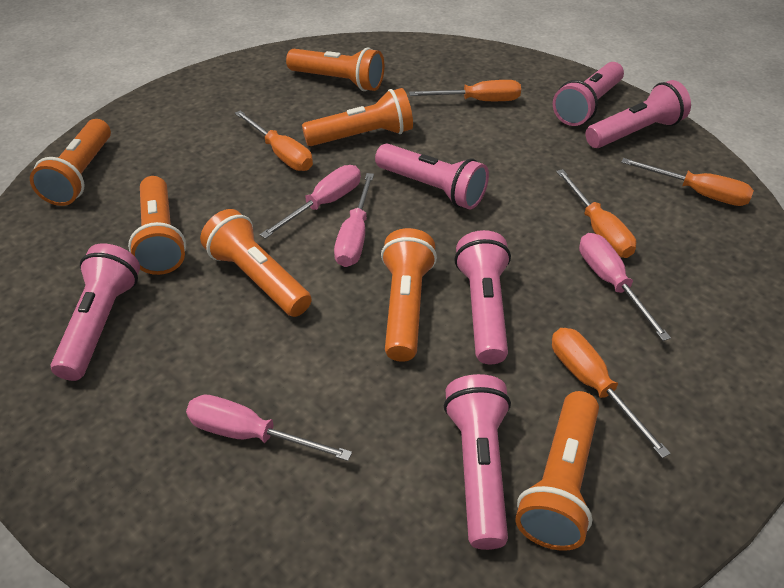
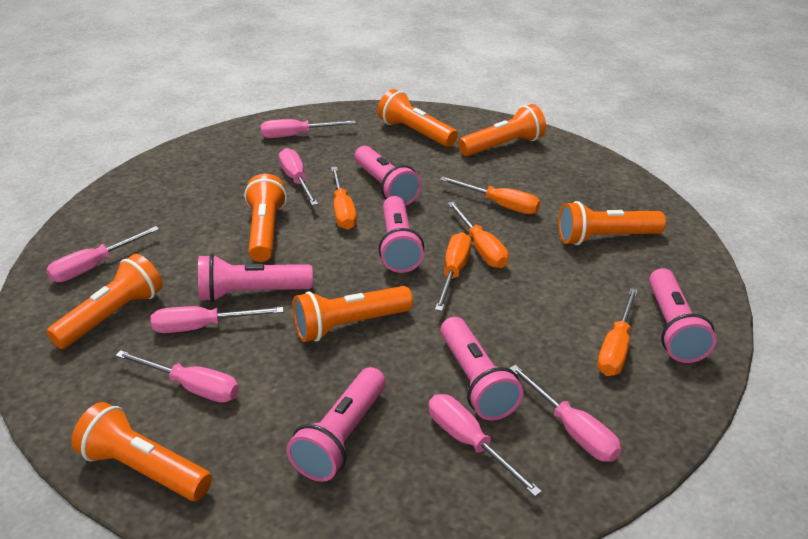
pink screwdriver: 4 -> 7

